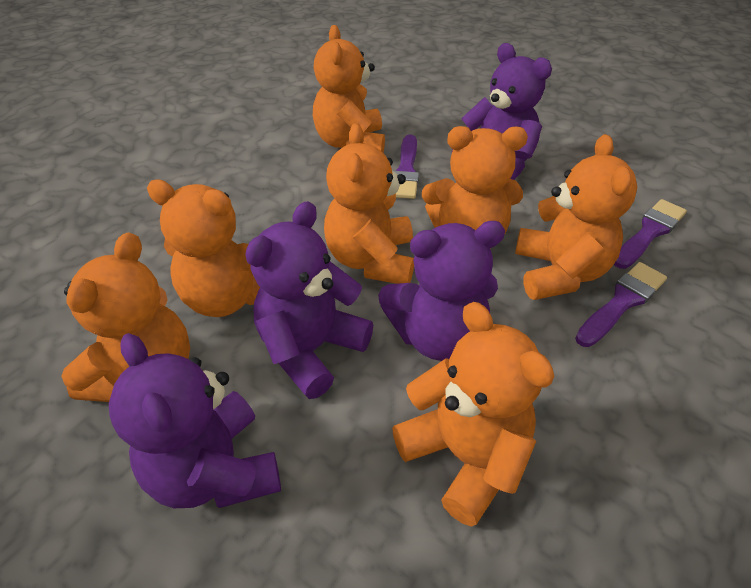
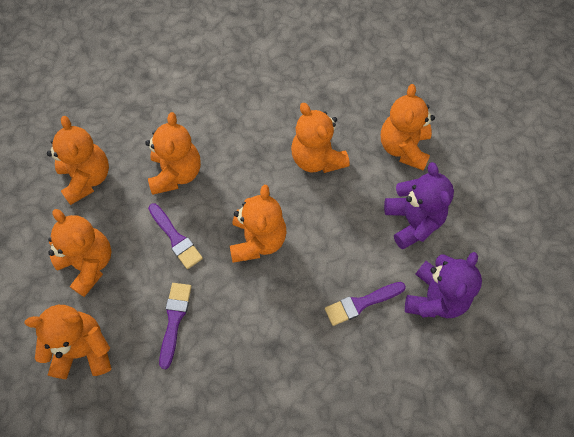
purple teddy bear: 4 -> 2

